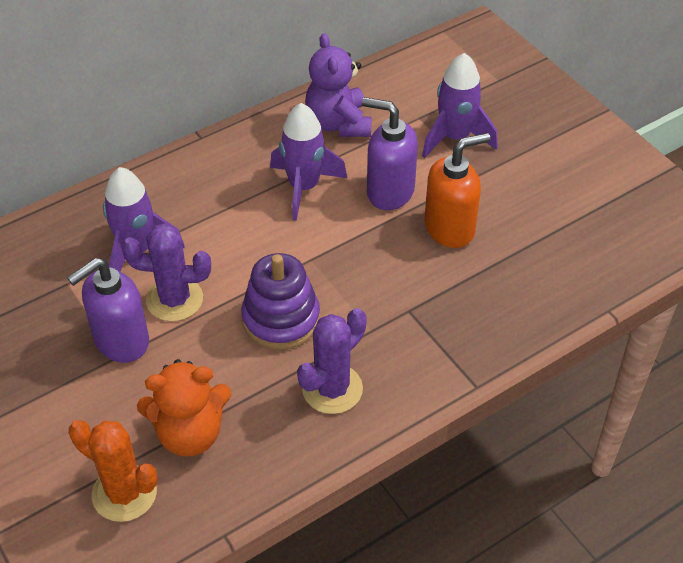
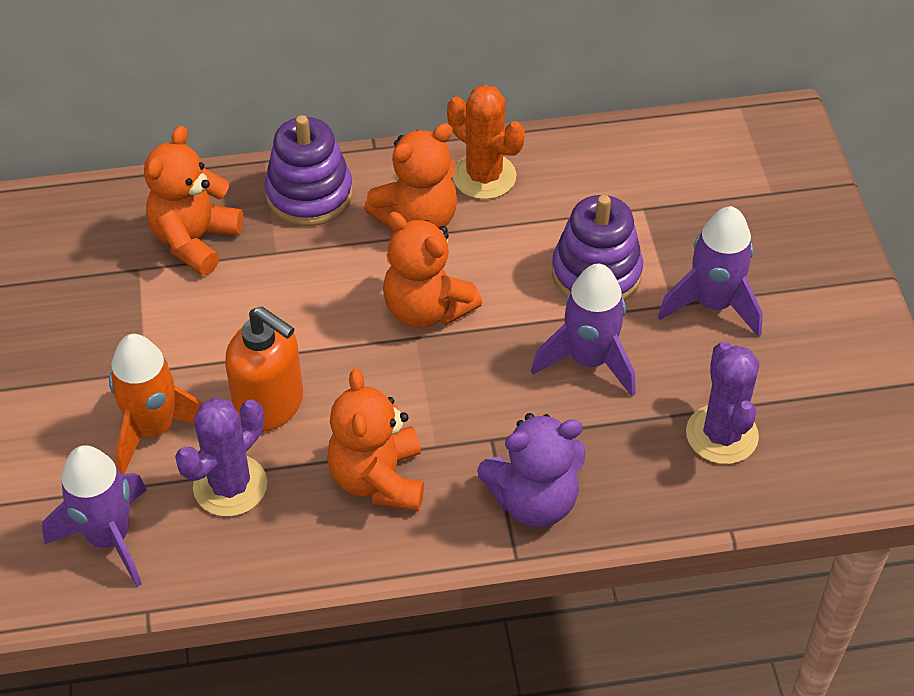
orange rocket: 0 -> 1
orange teddy bear: 1 -> 4
purple soap dispenser: 2 -> 0
purple stacking toy: 1 -> 2

